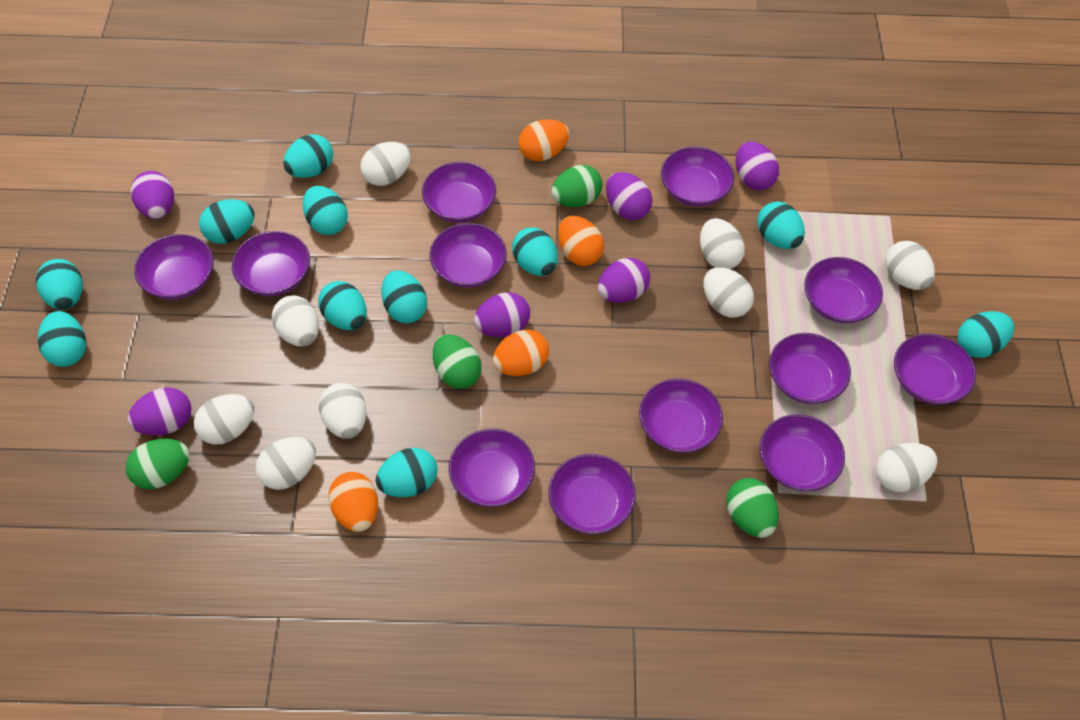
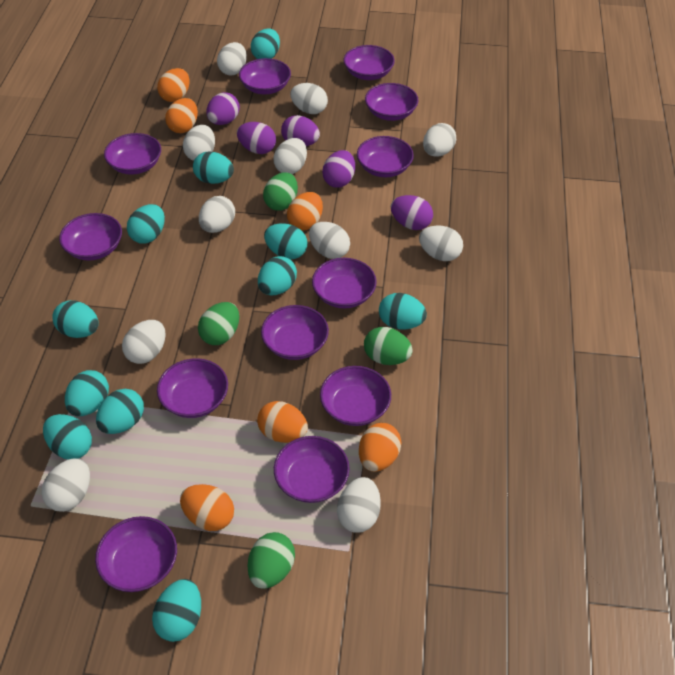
orange egg: 4 -> 6
purple egg: 6 -> 5
white egg: 9 -> 11

